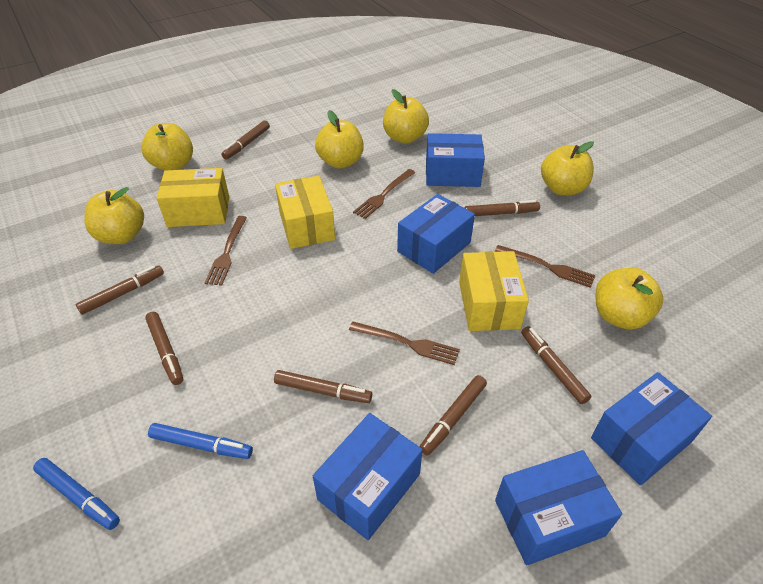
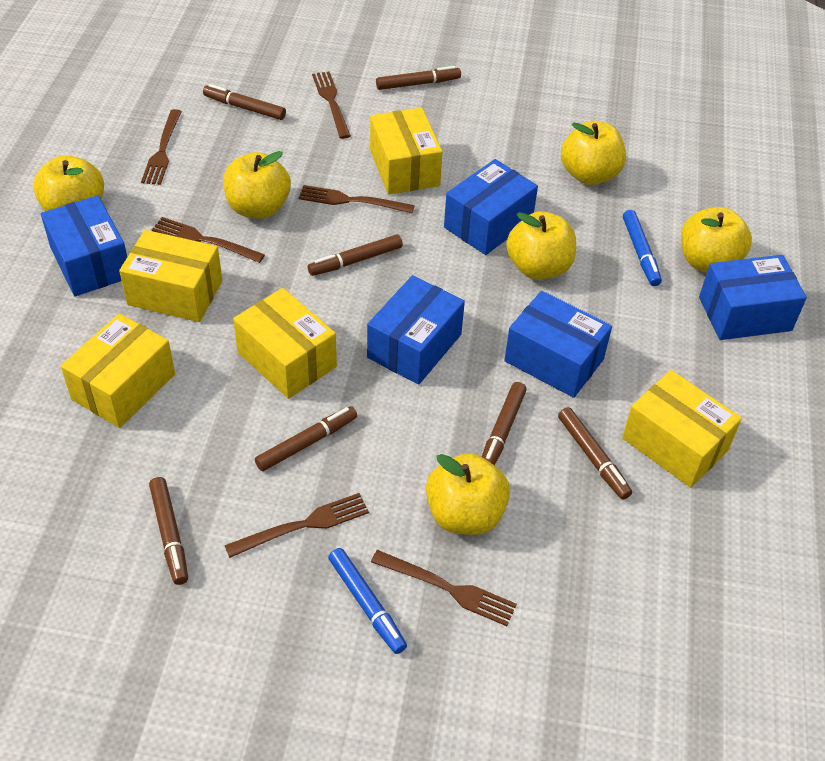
brown fork: 4 -> 6
yellow box: 3 -> 5

